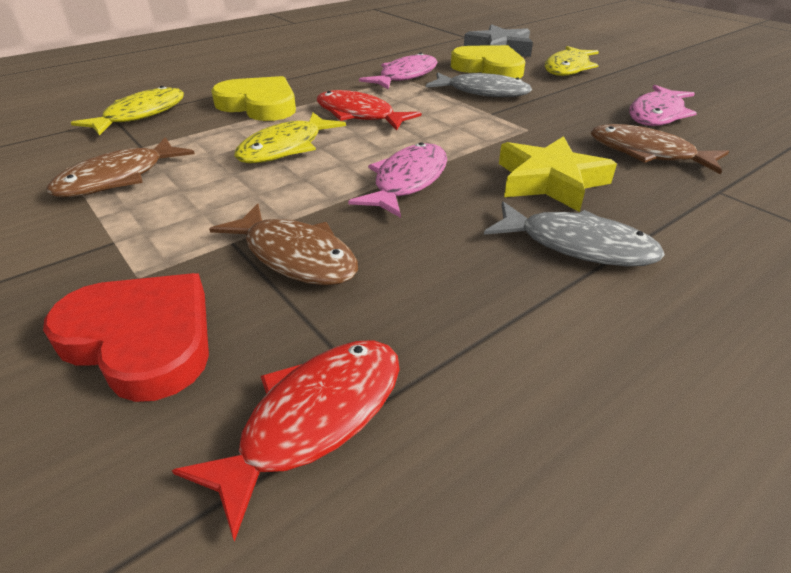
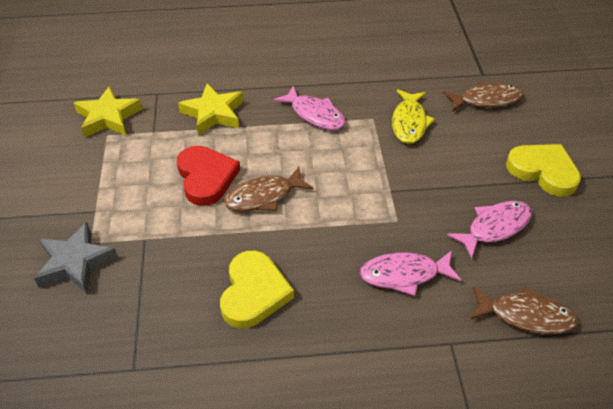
grey fish: 2 -> 0
red fish: 2 -> 0
yellow fish: 3 -> 1
yellow star: 1 -> 2

